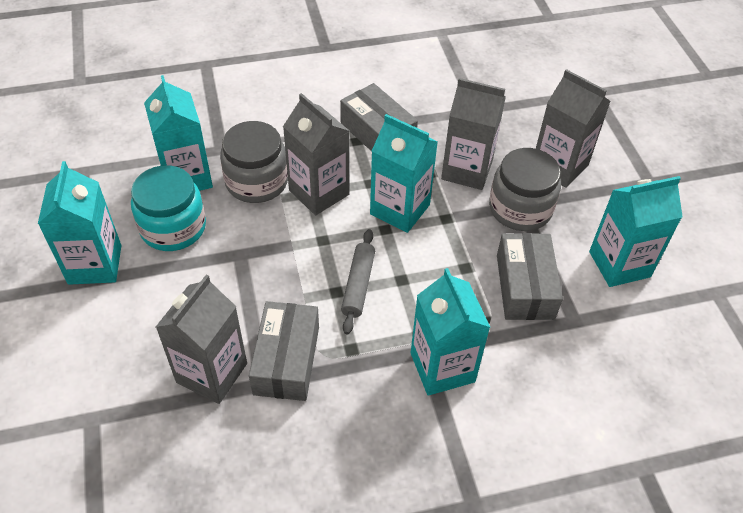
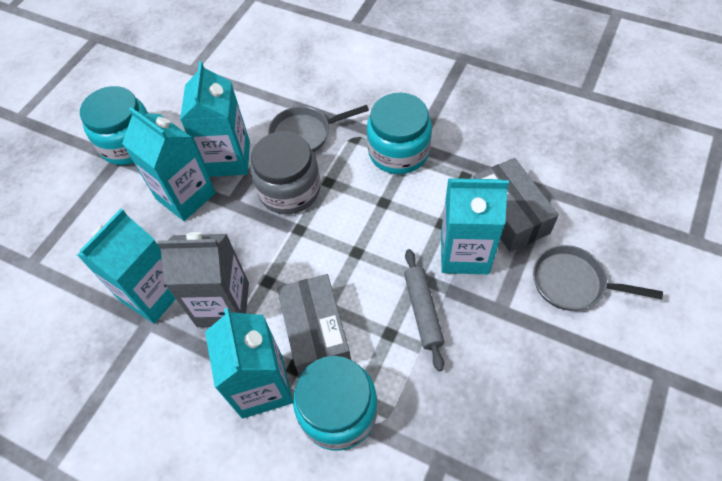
grey box: 3 -> 2
grey carton: 4 -> 1
grey jar: 2 -> 1
grey pan: 0 -> 2
turquoise jar: 1 -> 3

